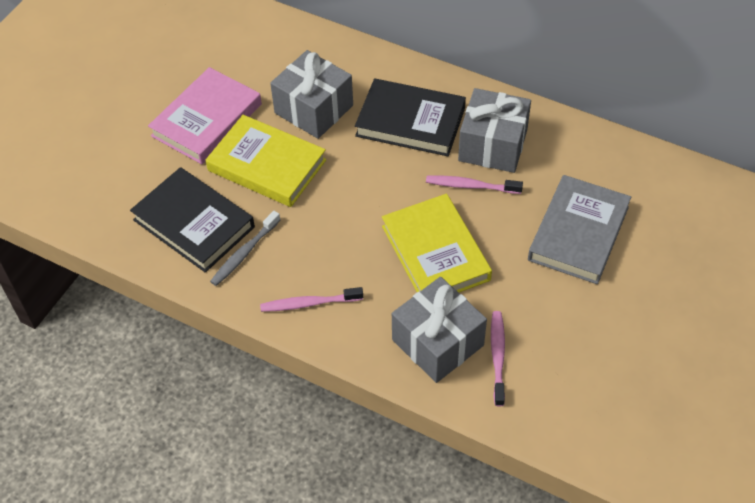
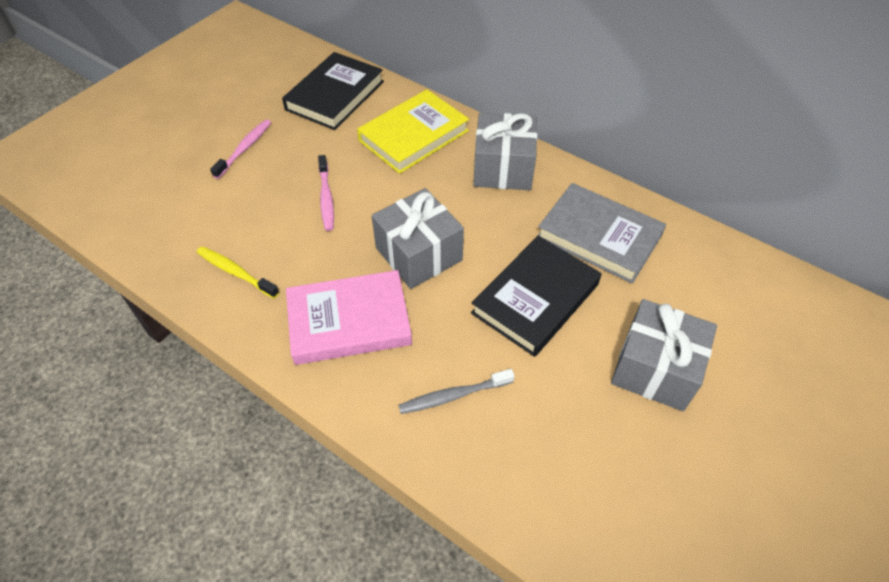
pink toothbrush: 3 -> 2
yellow book: 2 -> 1
yellow toothbrush: 0 -> 1

